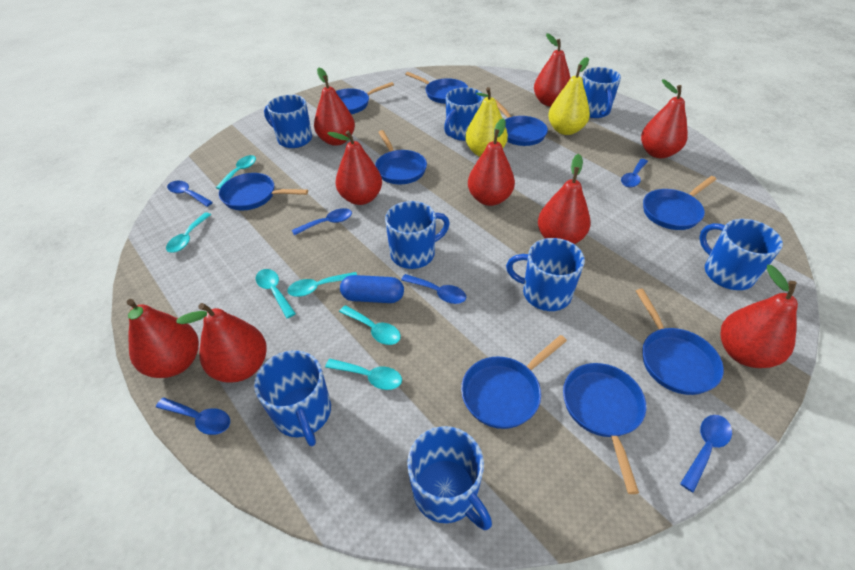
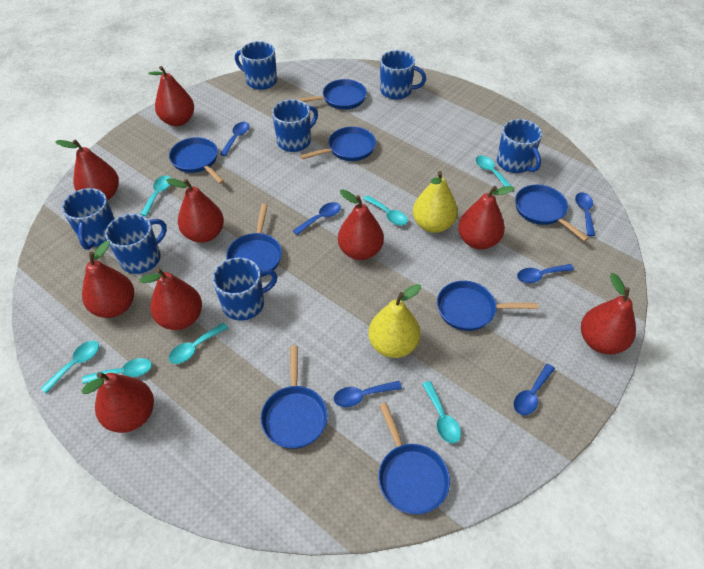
blue capsule: 1 -> 0
blue mug: 8 -> 7
blue pan: 9 -> 8
turquoise spoon: 6 -> 7

